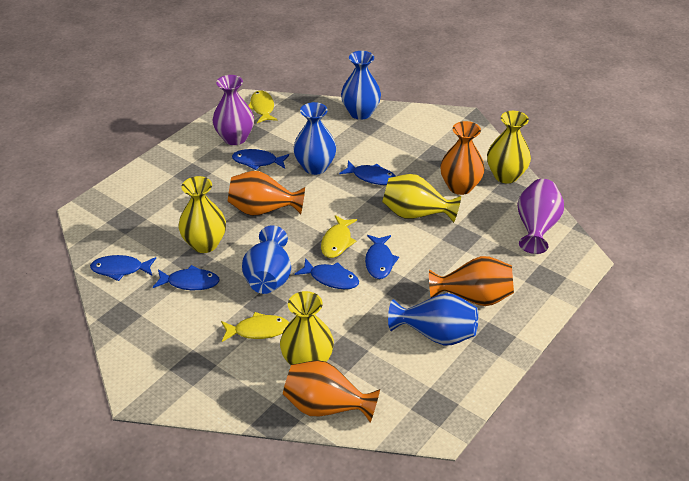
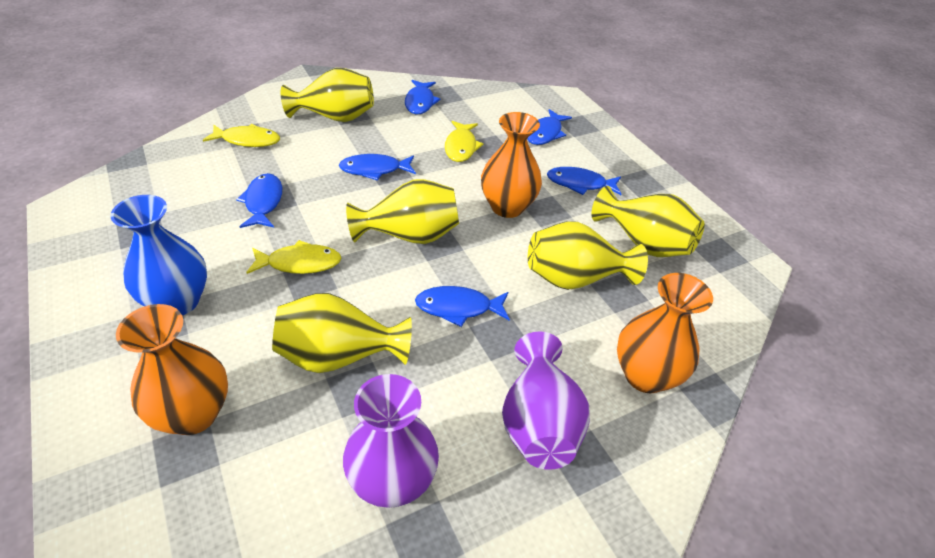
blue vase: 4 -> 1
orange vase: 4 -> 3
yellow vase: 4 -> 5

